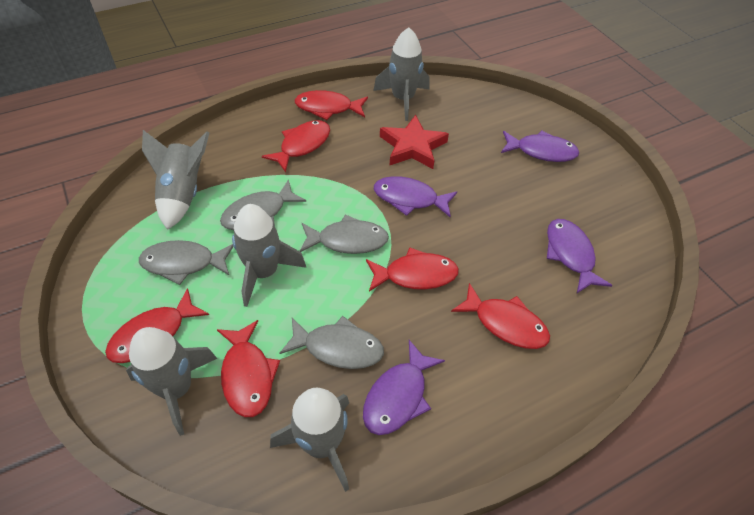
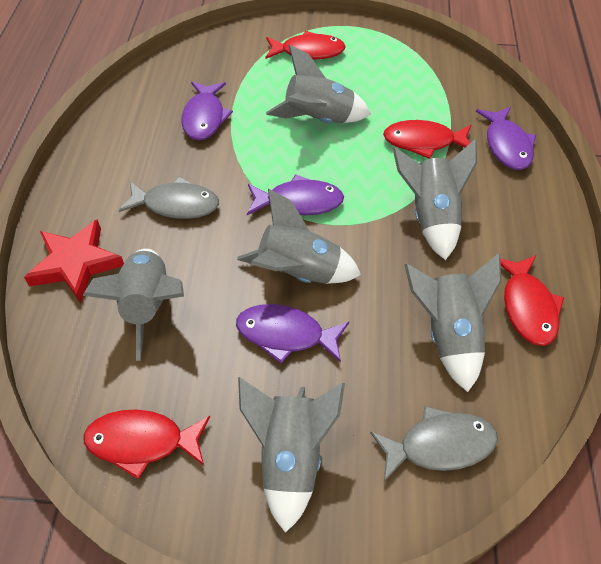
grey fish: 4 -> 2
grey rocket: 5 -> 6
red fish: 6 -> 4

